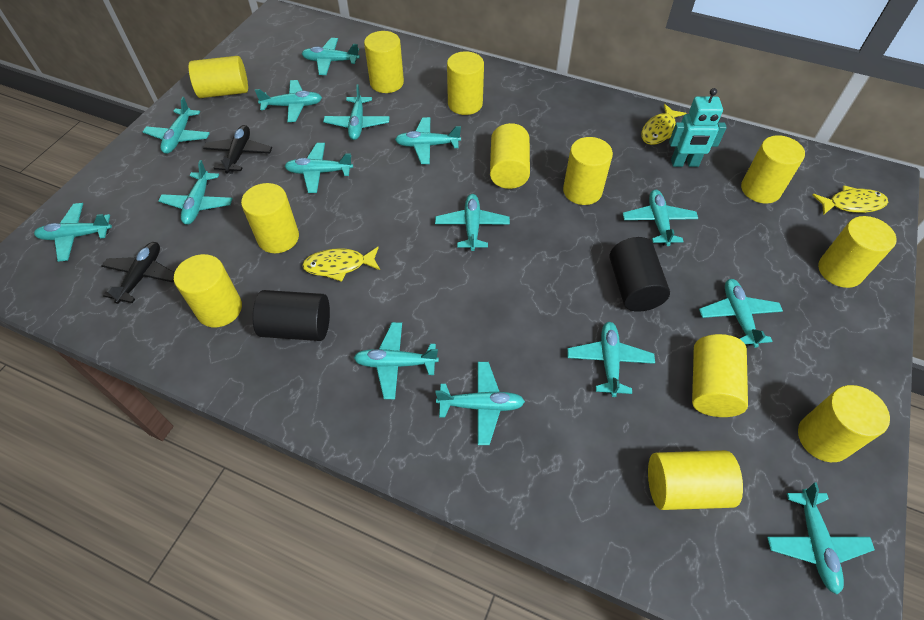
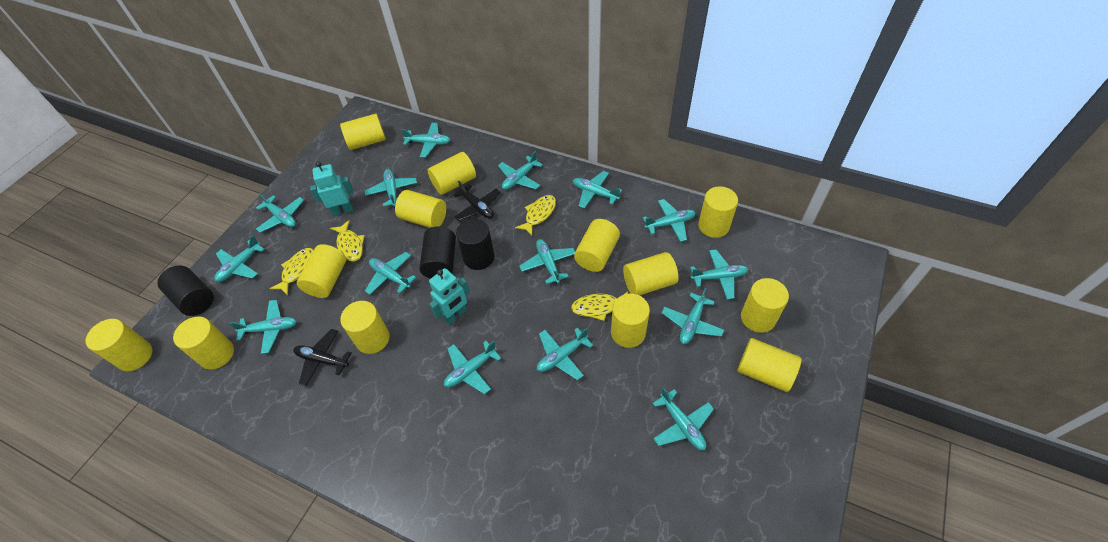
black cylinder: 2 -> 3
turquoise robot: 1 -> 2
yellow cylinder: 12 -> 13
yellow fish: 3 -> 4

